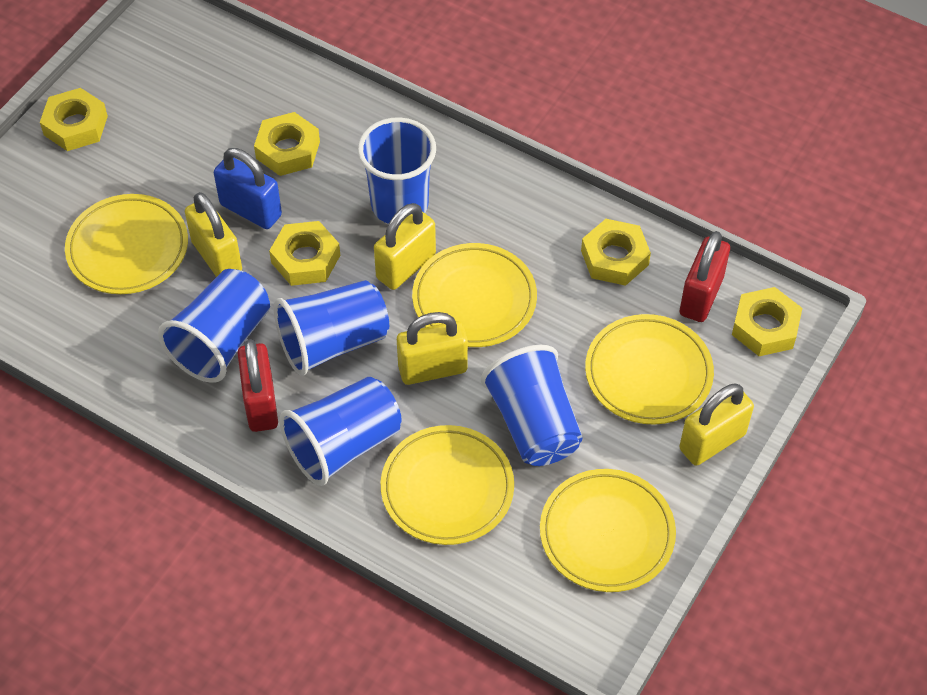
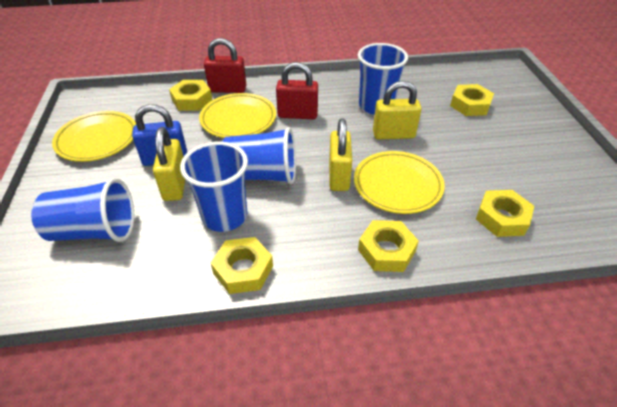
blue cup: 5 -> 4
yellow padlock: 4 -> 3
yellow plate: 5 -> 3

